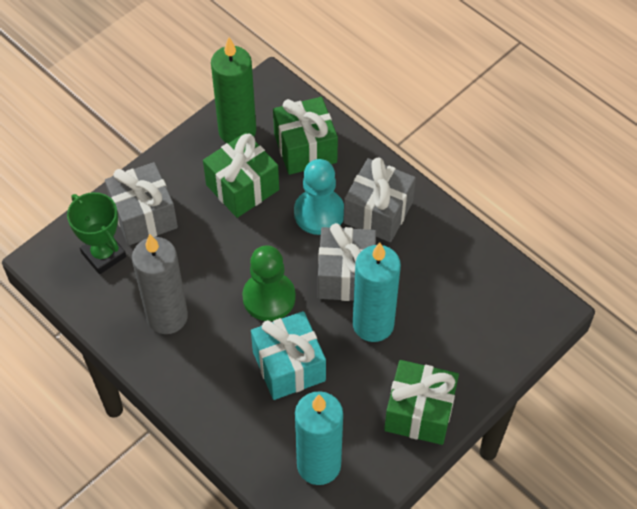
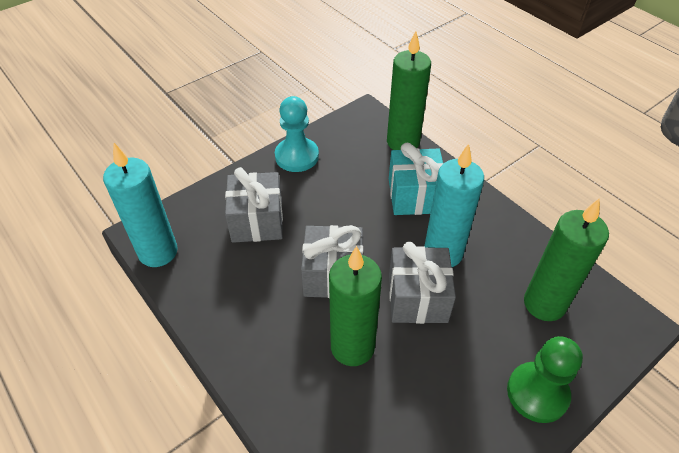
green candle: 1 -> 3
green gift: 3 -> 0
green trophy: 1 -> 0
grey candle: 1 -> 0

